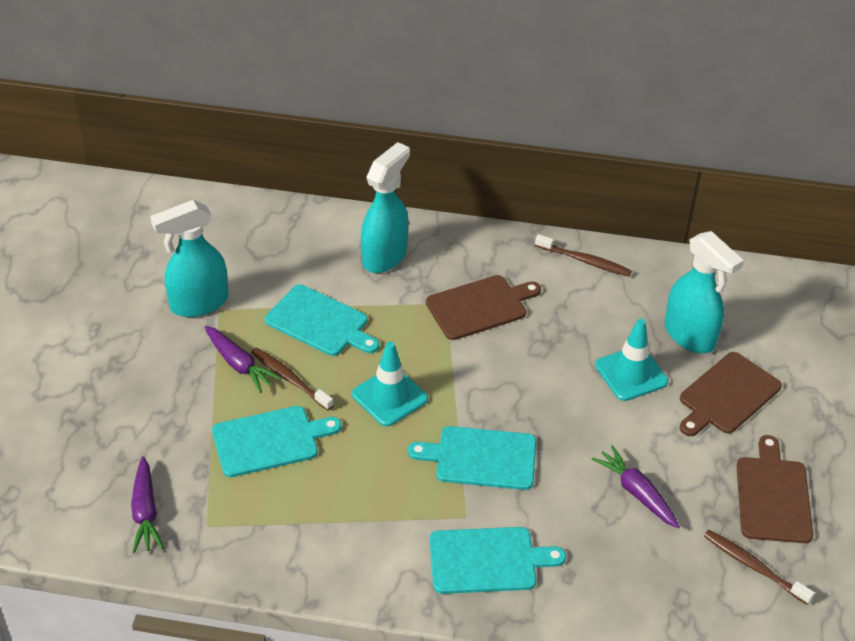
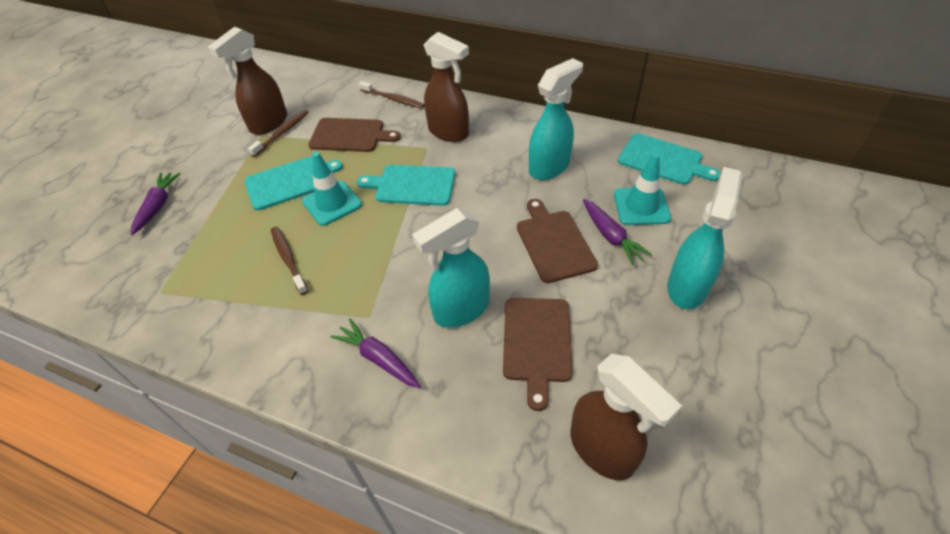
brown spray bottle: 0 -> 3
turquoise cutting board: 4 -> 3

